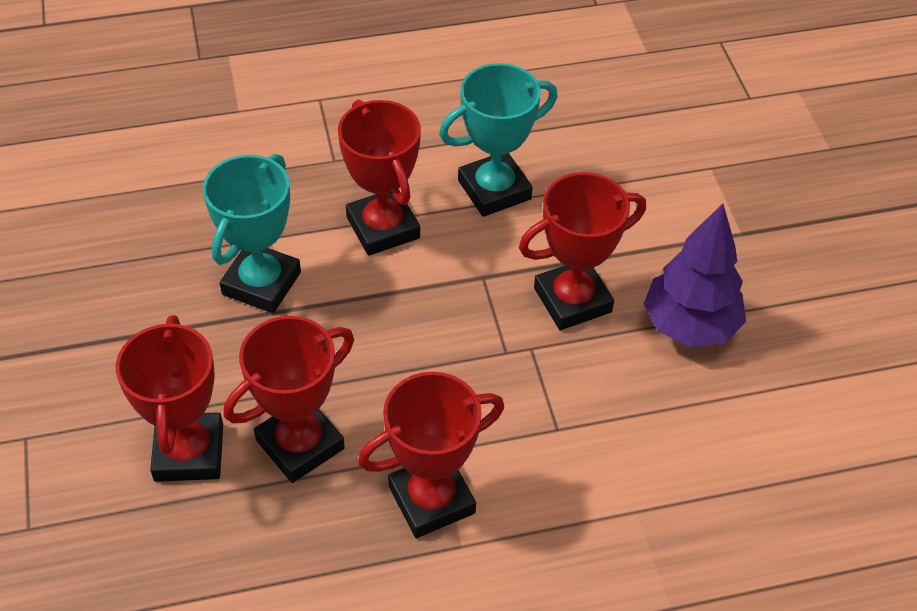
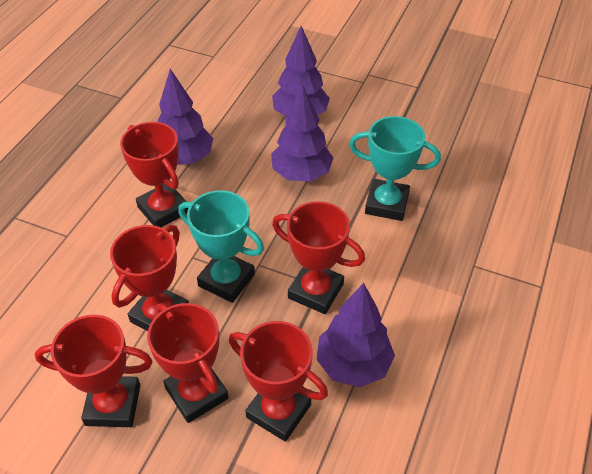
purple tree: 1 -> 4
red trophy: 5 -> 6

